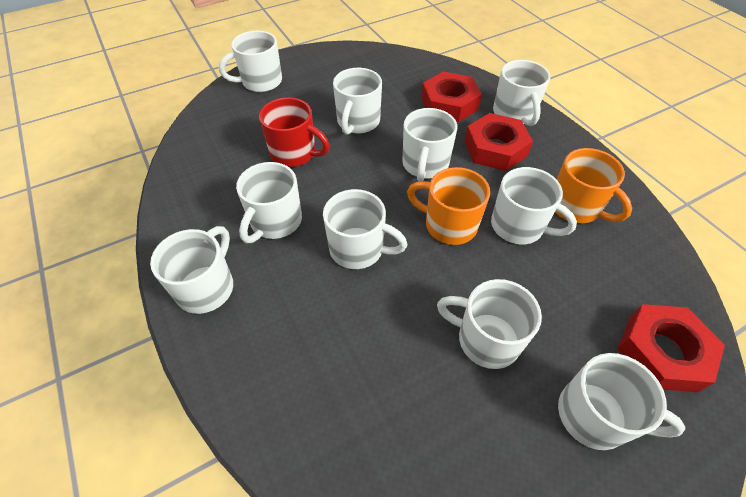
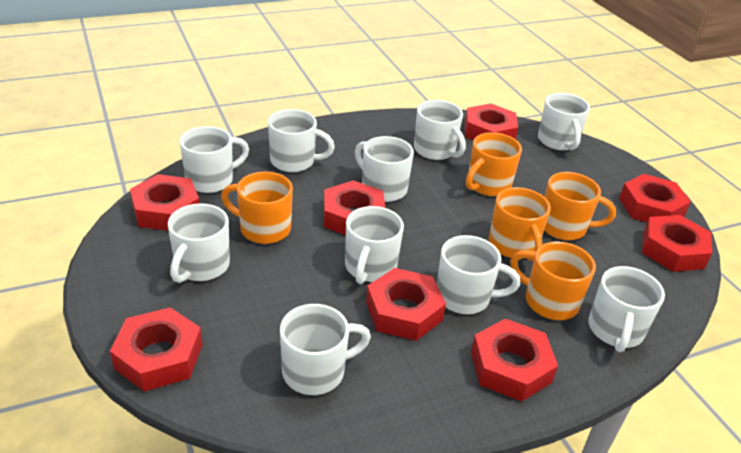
orange mug: 2 -> 5
red mug: 1 -> 0
red nut: 3 -> 8

